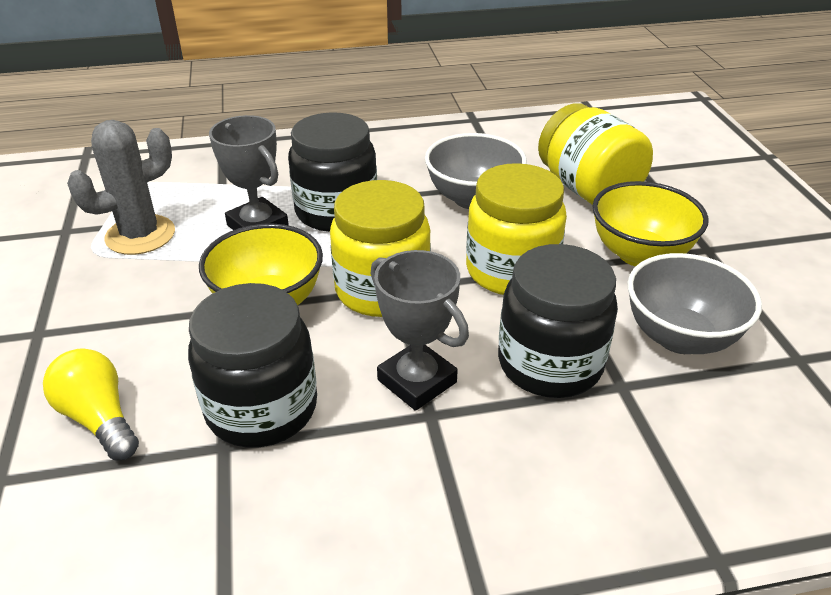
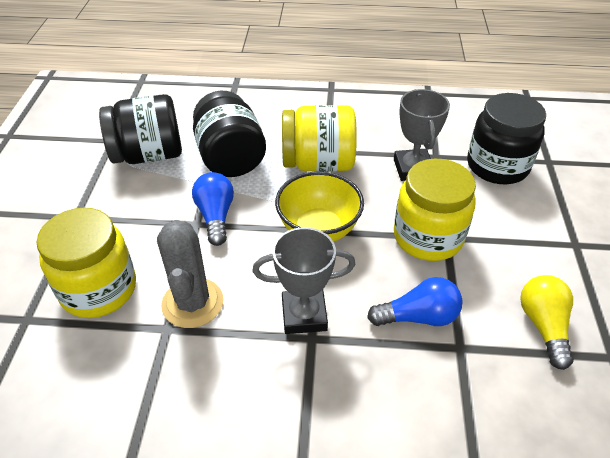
blue light bulb: 0 -> 2
grey bowl: 2 -> 0
yellow bowl: 2 -> 1

